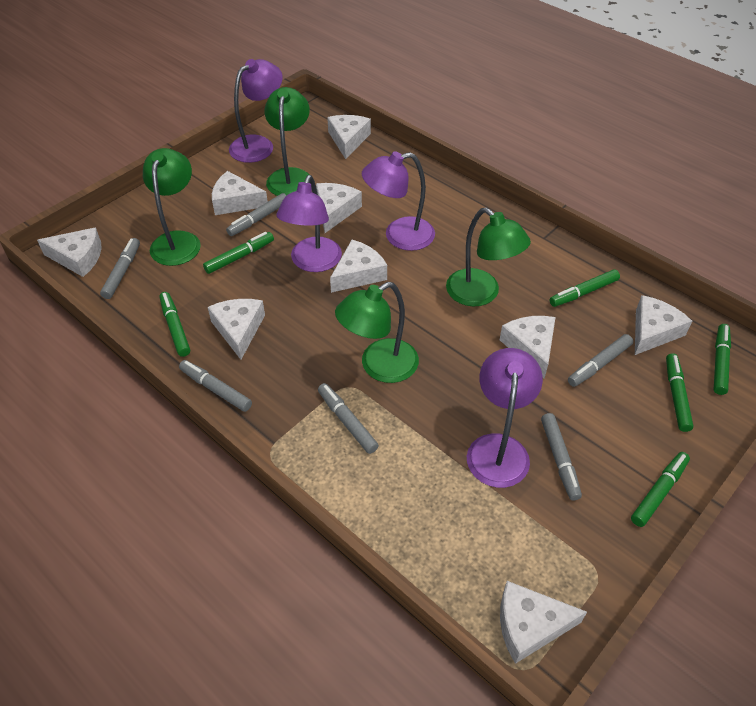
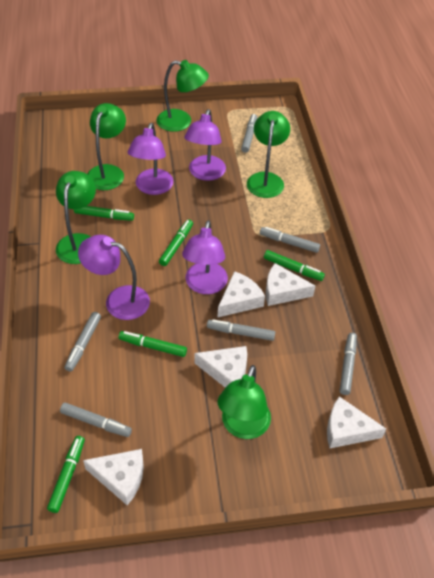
green lamp: 4 -> 5
green marker: 6 -> 5
white cheese: 9 -> 5

